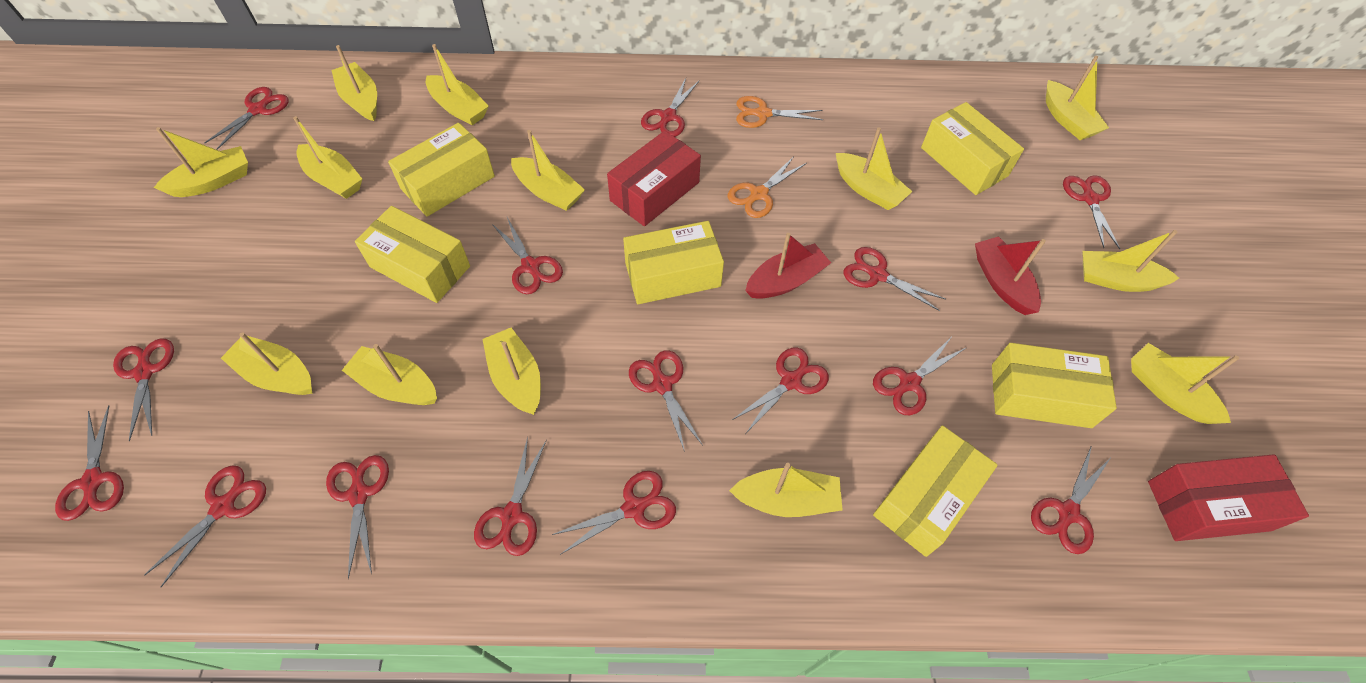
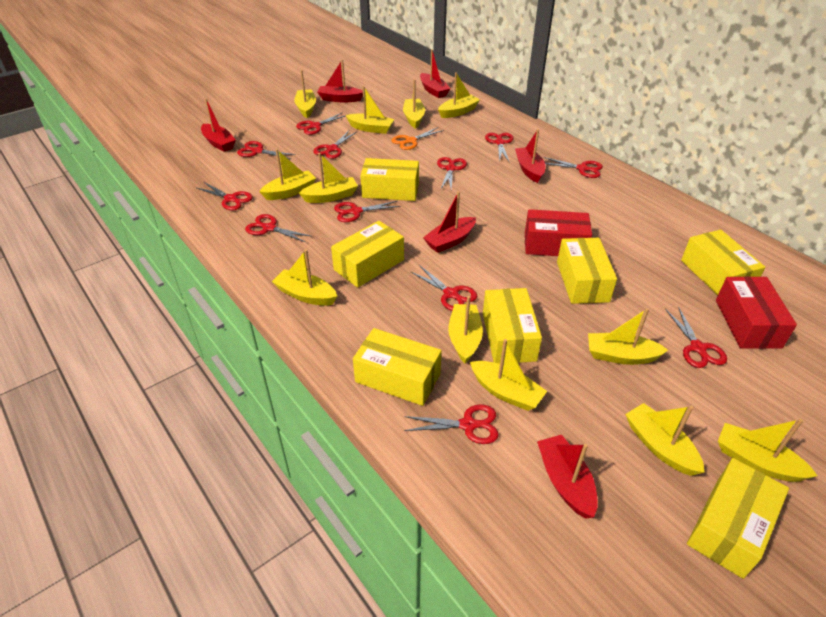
orange scissors: 2 -> 1
red boat: 2 -> 6
red scissors: 15 -> 12
yellow boat: 13 -> 12
yellow box: 6 -> 7

